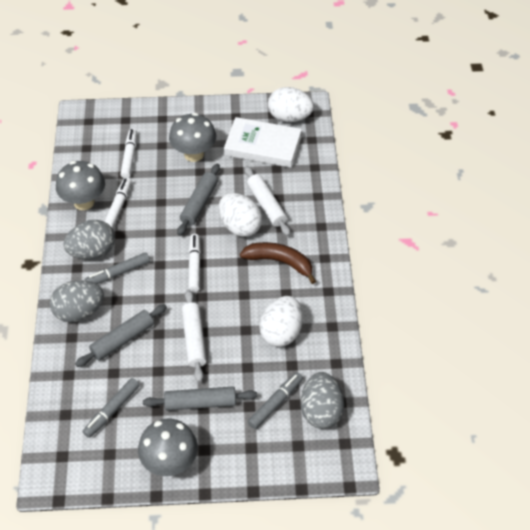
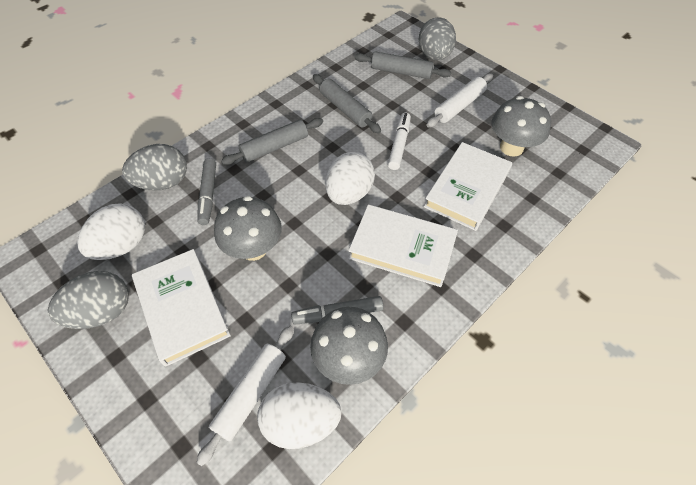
brown banana: 1 -> 0
grey marker: 3 -> 2
white book: 1 -> 3
white marker: 3 -> 1

